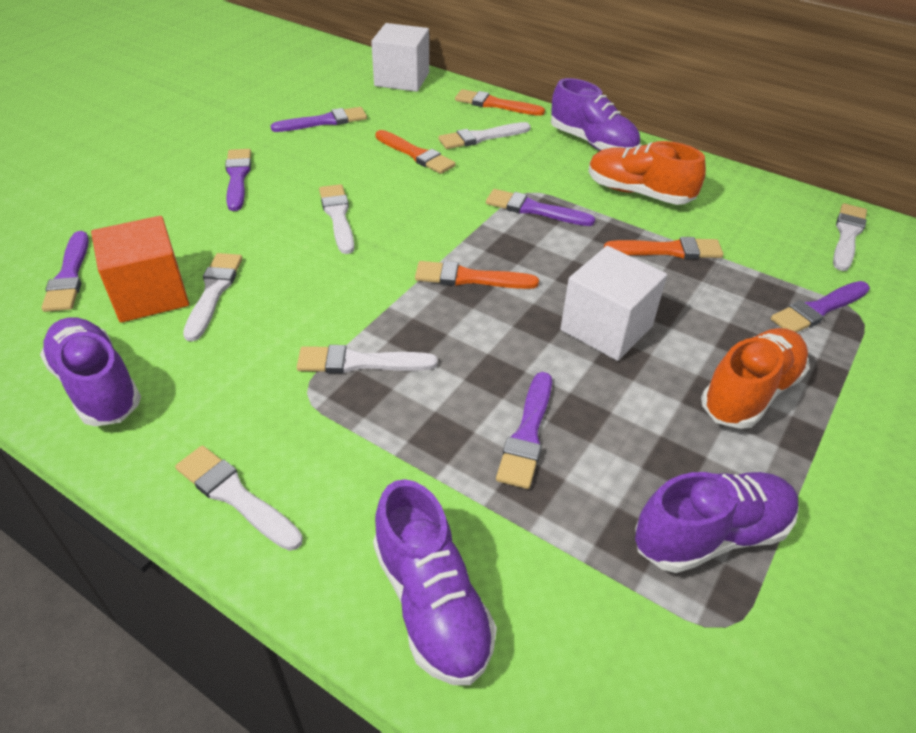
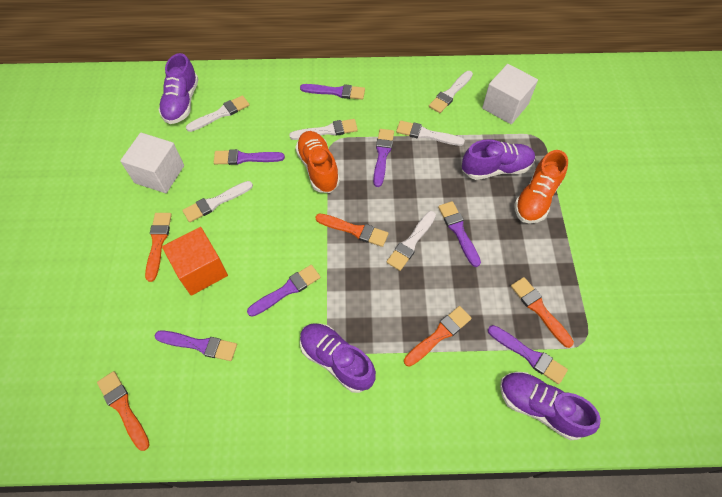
orange brush: 4 -> 5
purple brush: 6 -> 7

